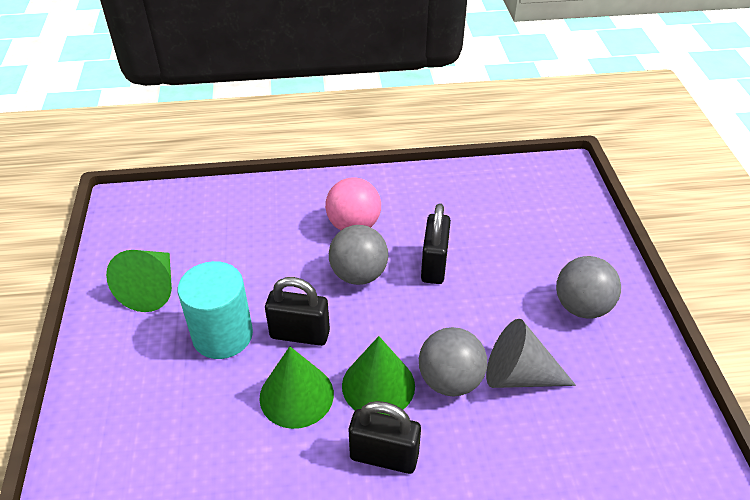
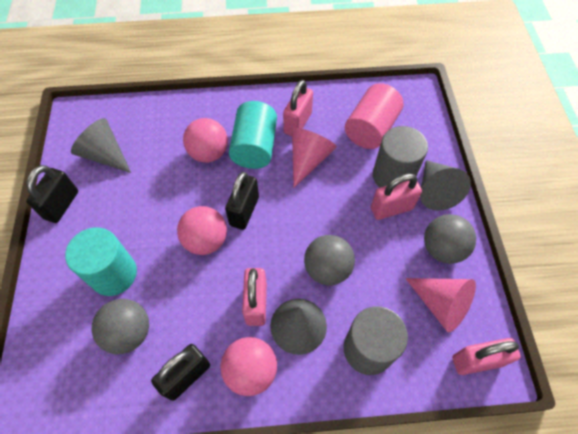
green cone: 3 -> 0
grey cone: 1 -> 3
grey cylinder: 0 -> 2
pink ball: 1 -> 3
pink cone: 0 -> 2
pink cylinder: 0 -> 1
pink padlock: 0 -> 4
turquoise cylinder: 1 -> 2

